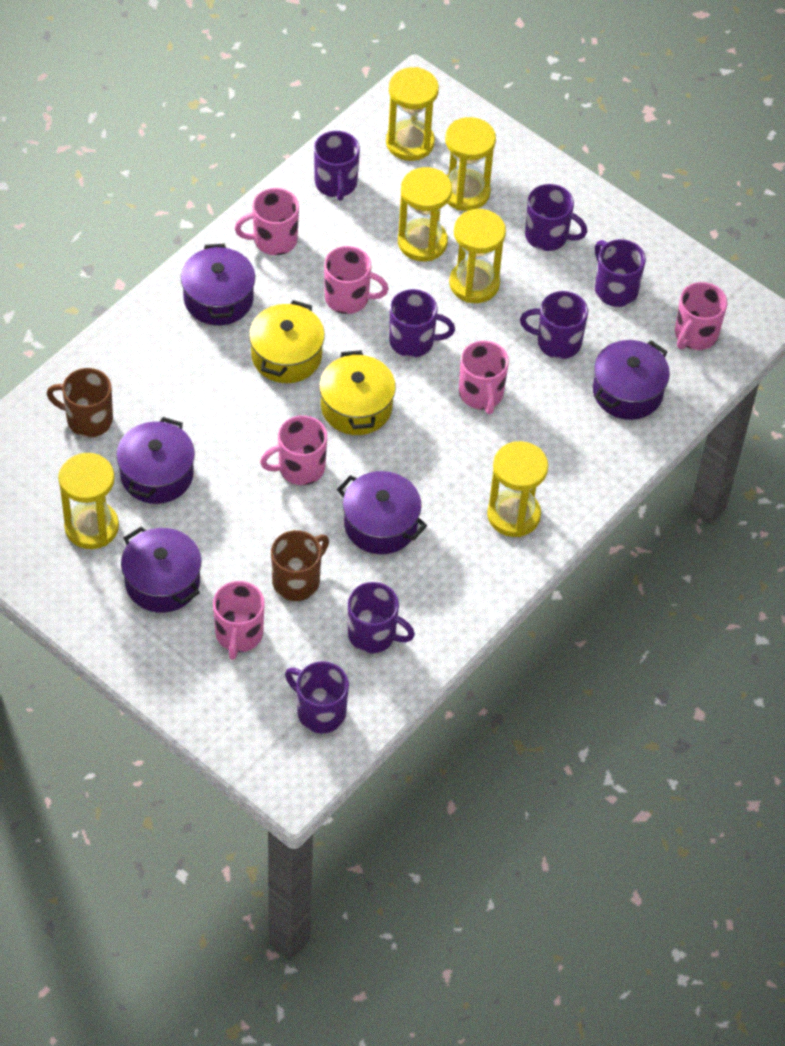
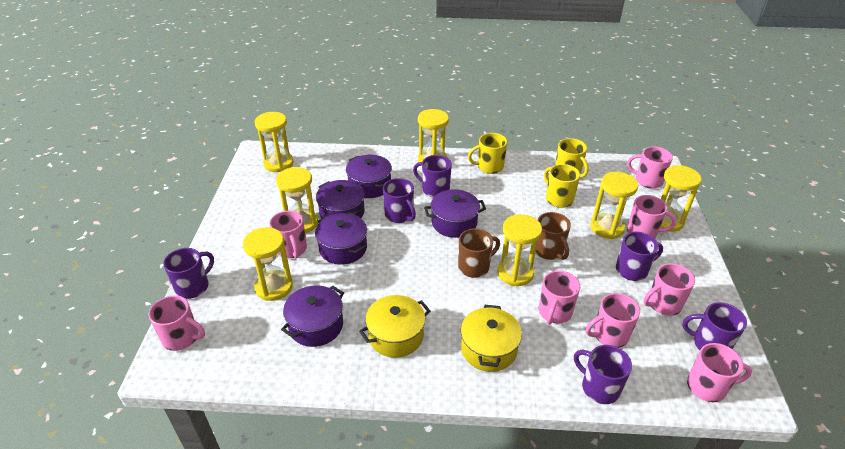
pink mug: 6 -> 8
purple mug: 7 -> 6
yellow hourglass: 6 -> 7
yellow mug: 0 -> 3

